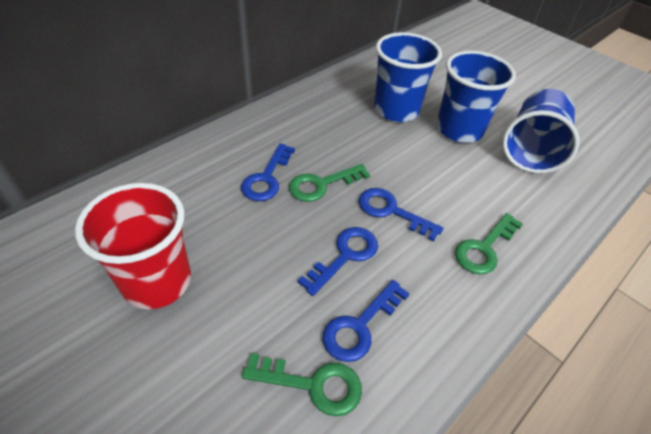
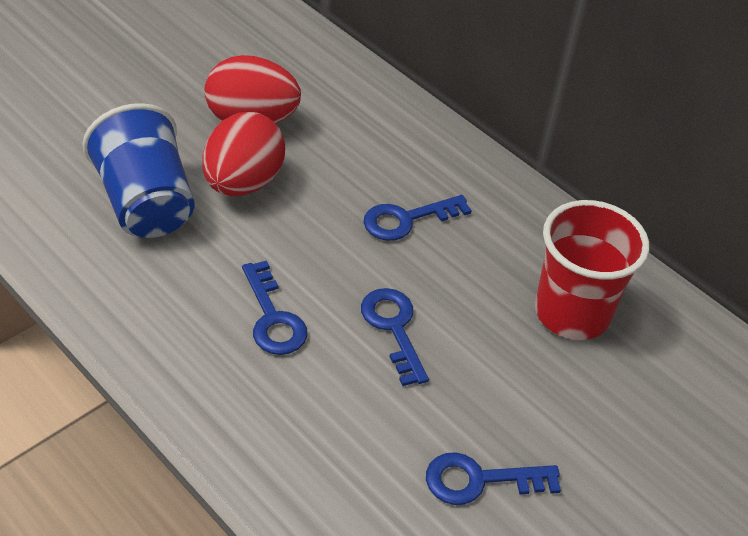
blue cup: 3 -> 1
green key: 3 -> 0
red egg: 0 -> 2

